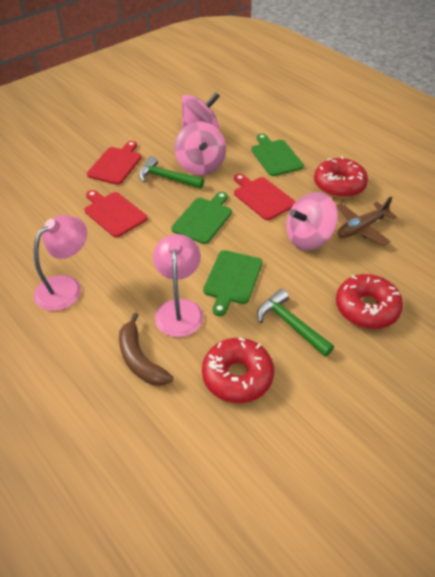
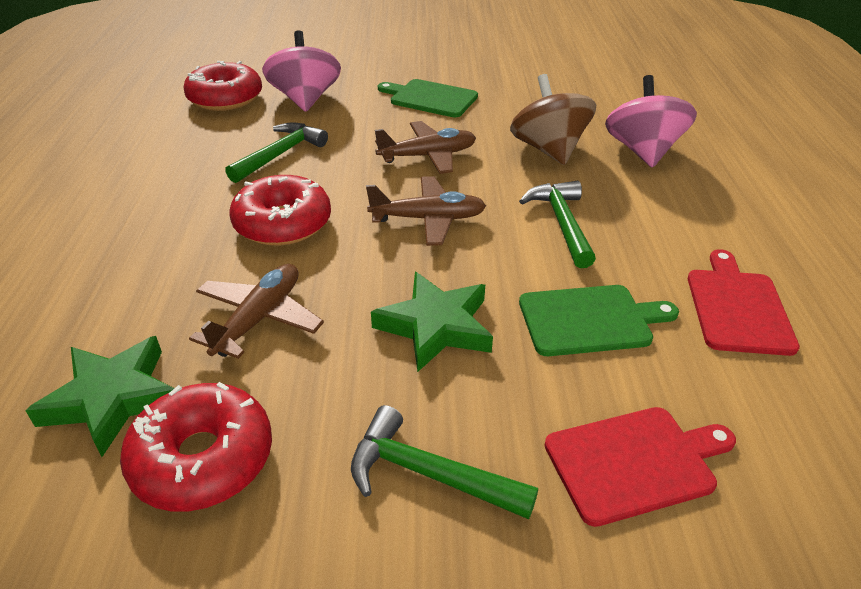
brown banana: 1 -> 0
brown plane: 1 -> 3
brown spinning top: 0 -> 1
green cutting board: 3 -> 2
green hammer: 2 -> 3
green star: 0 -> 2
pink lamp: 2 -> 0
pink spinning top: 3 -> 2
red cutting board: 3 -> 2

